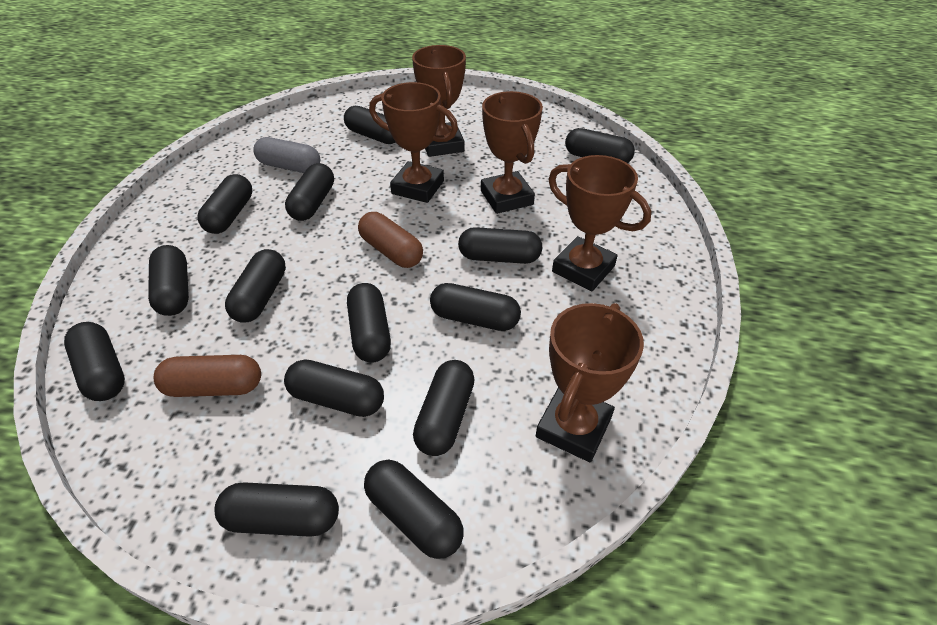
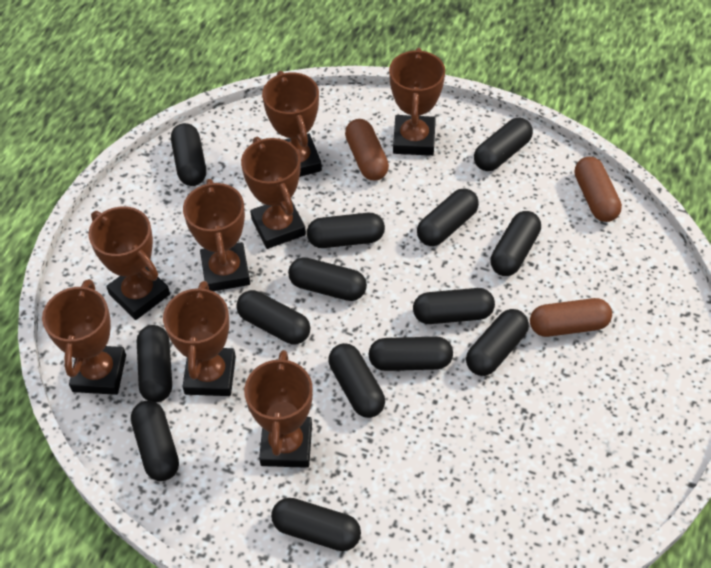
brown capsule: 2 -> 3
brown trophy: 5 -> 8
grey capsule: 1 -> 0

